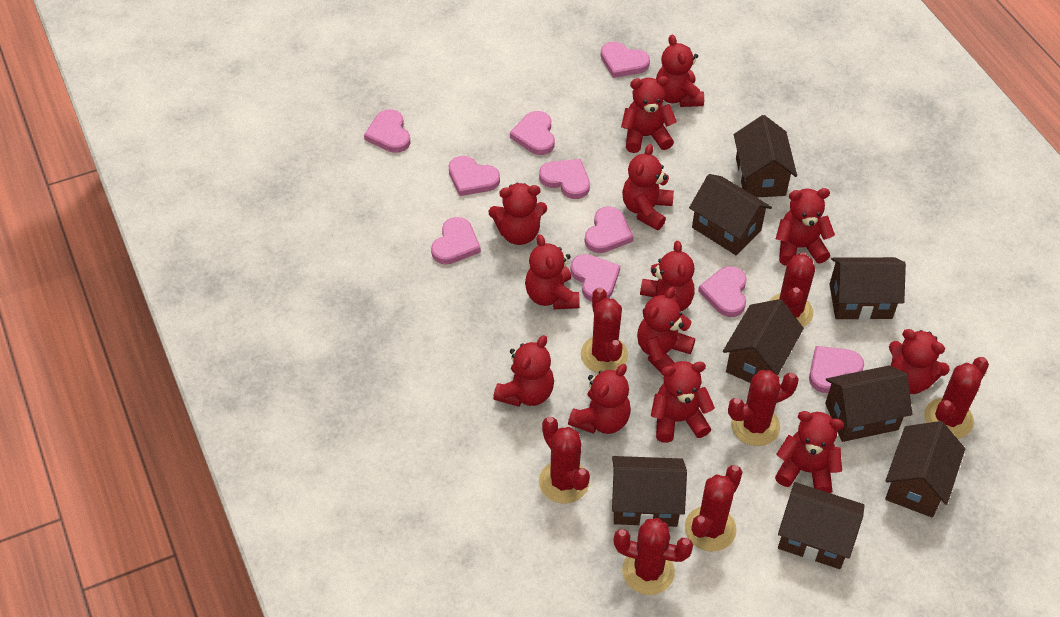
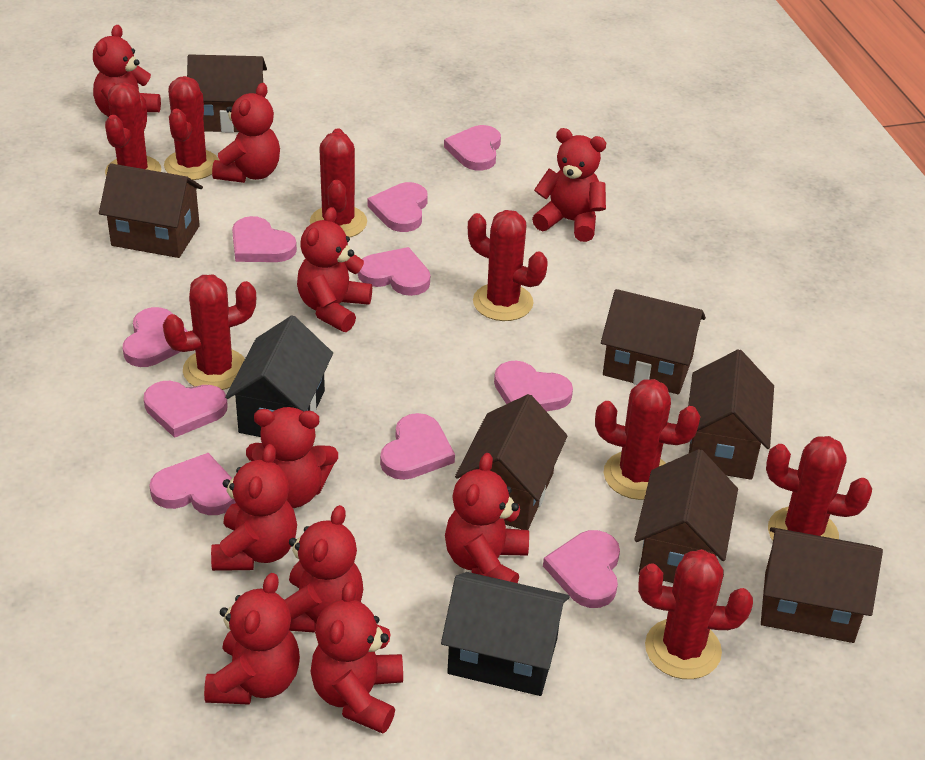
black house: 0 -> 2
brown house: 8 -> 7
red cactus: 7 -> 8
red teddy bear: 13 -> 10

